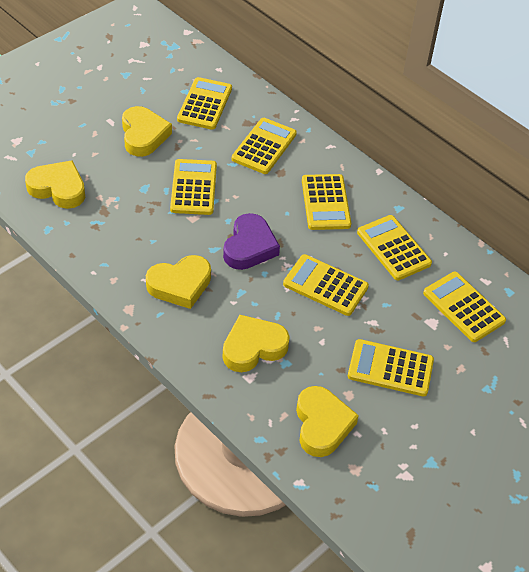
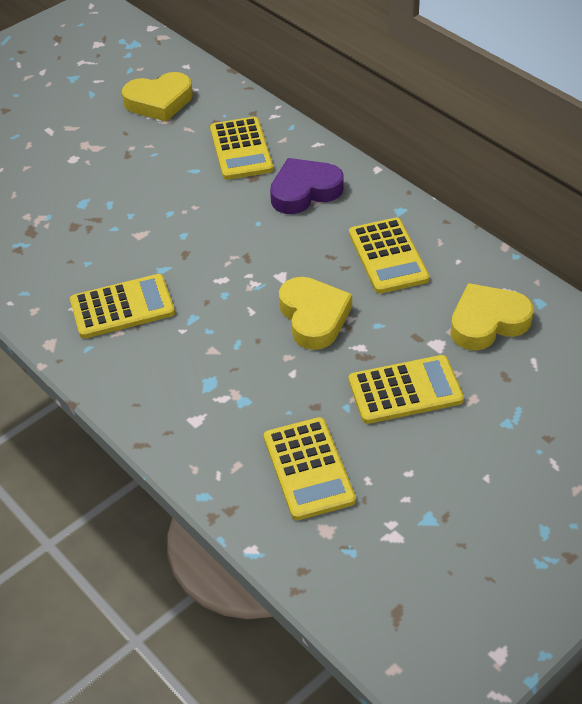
yellow calculator: 8 -> 5
yellow heart: 5 -> 3

